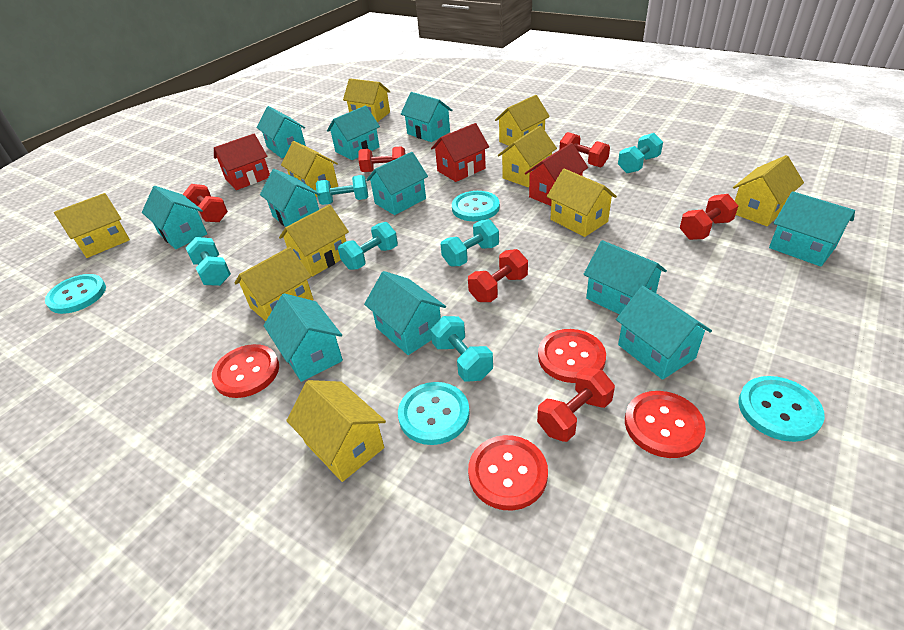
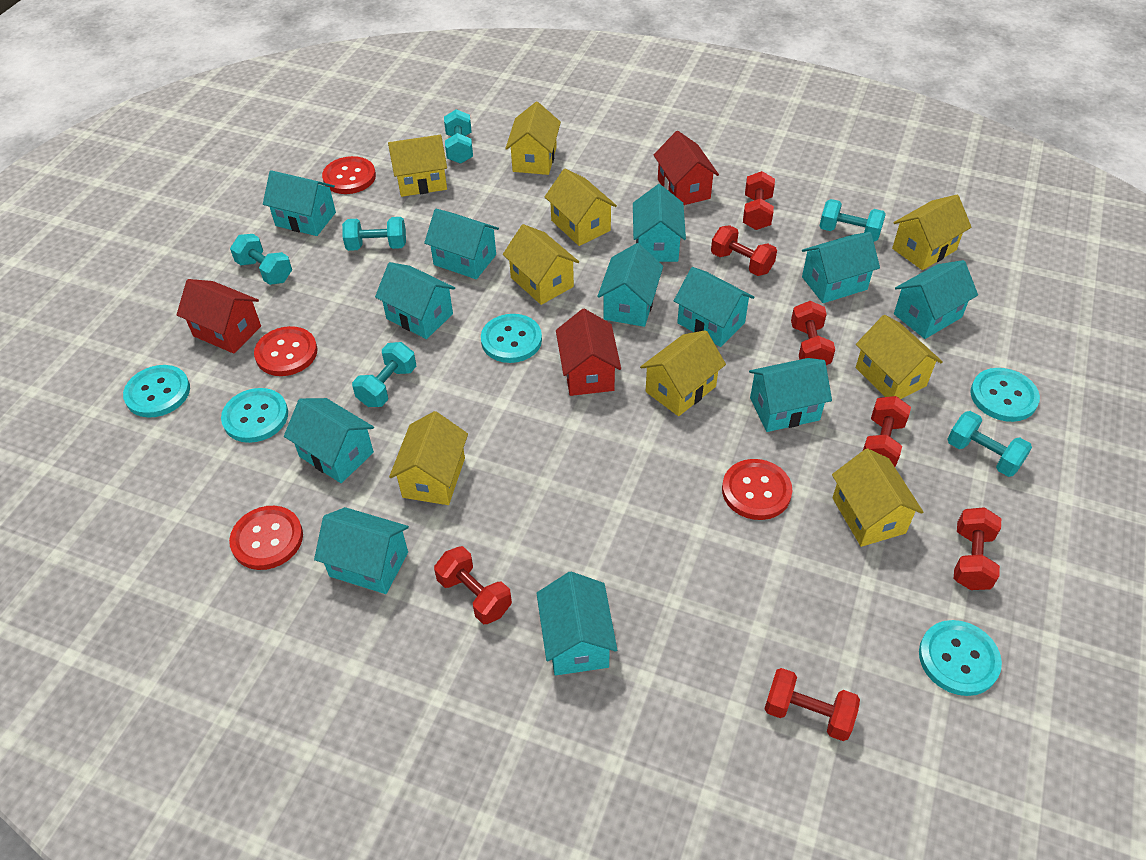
red dumbbell: 6 -> 7
turquoise button: 4 -> 5
turquoise house: 11 -> 12
yellow house: 10 -> 9

